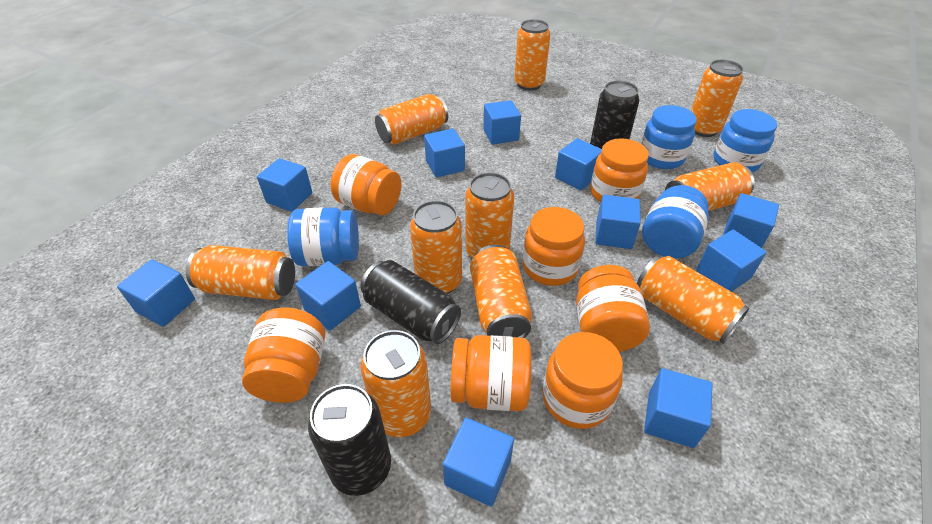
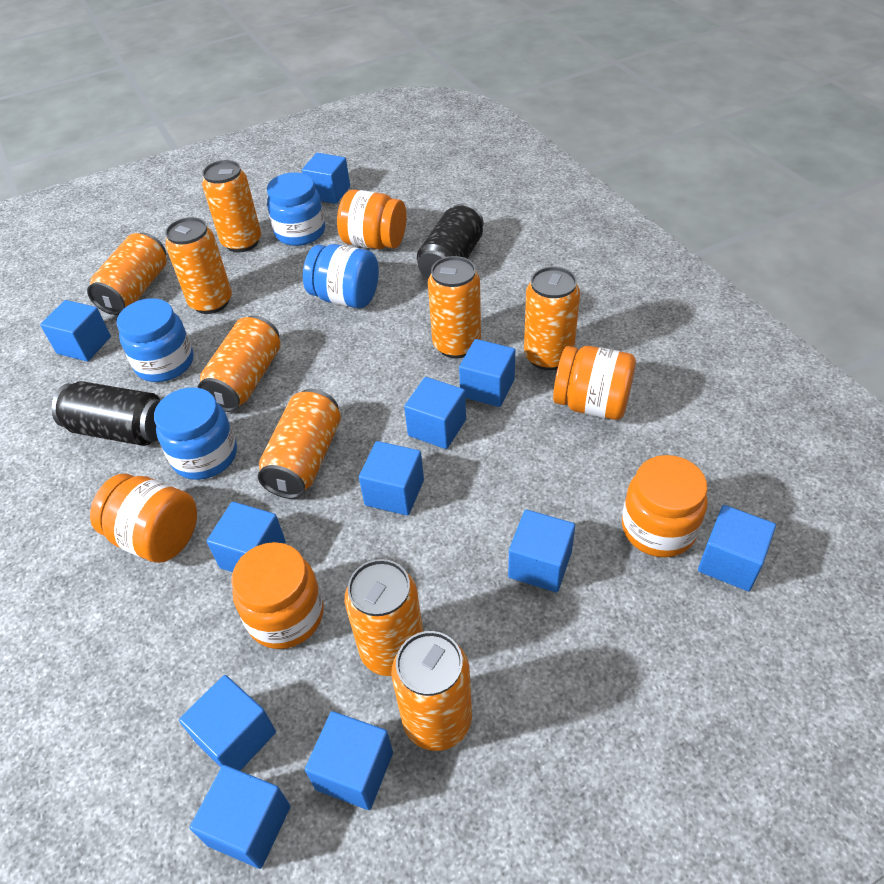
black can: 3 -> 2
orange can: 10 -> 9
orange jar: 7 -> 5

